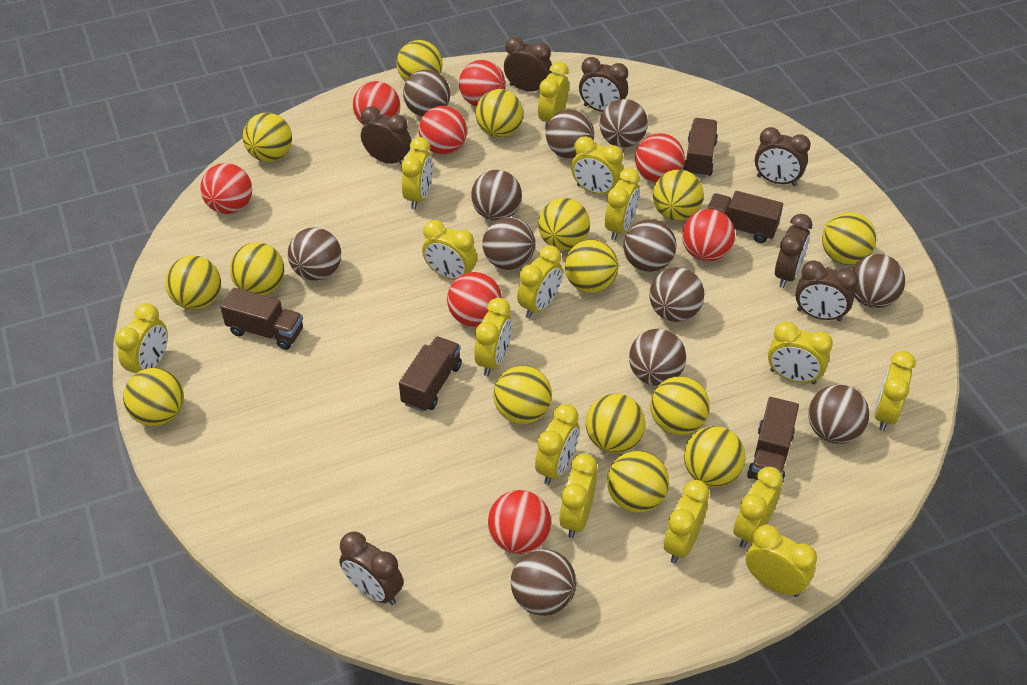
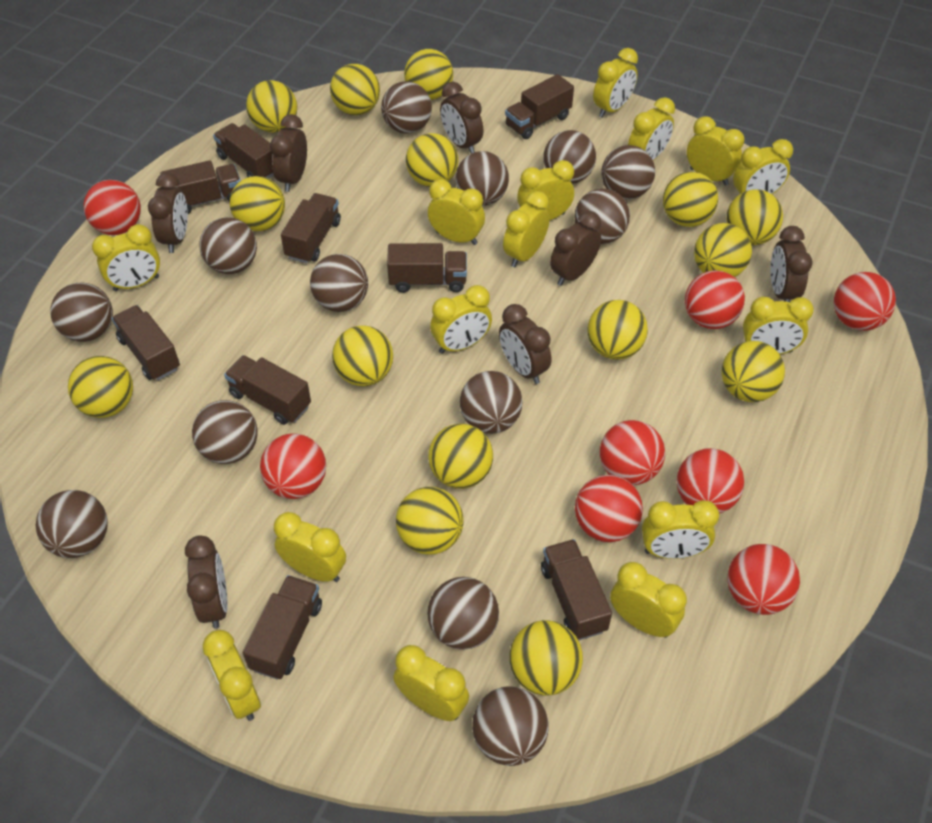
brown ball: 12 -> 13
brown truck: 5 -> 9

